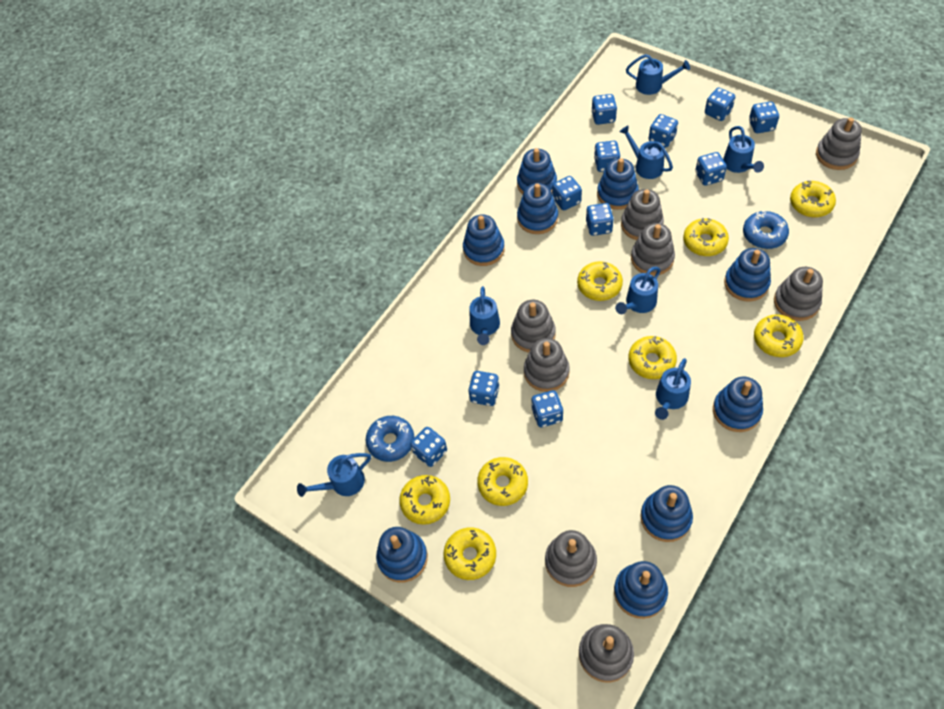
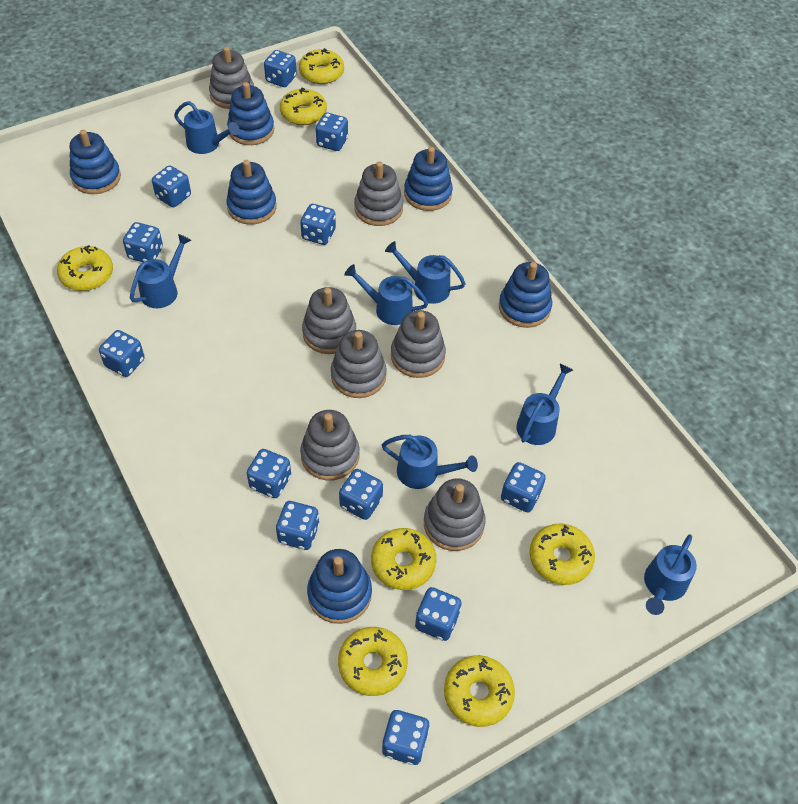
blue dice: 11 -> 12
blue donut: 2 -> 0
blue stacking toy: 9 -> 6
grey stacking toy: 8 -> 7
yellow donut: 8 -> 7

